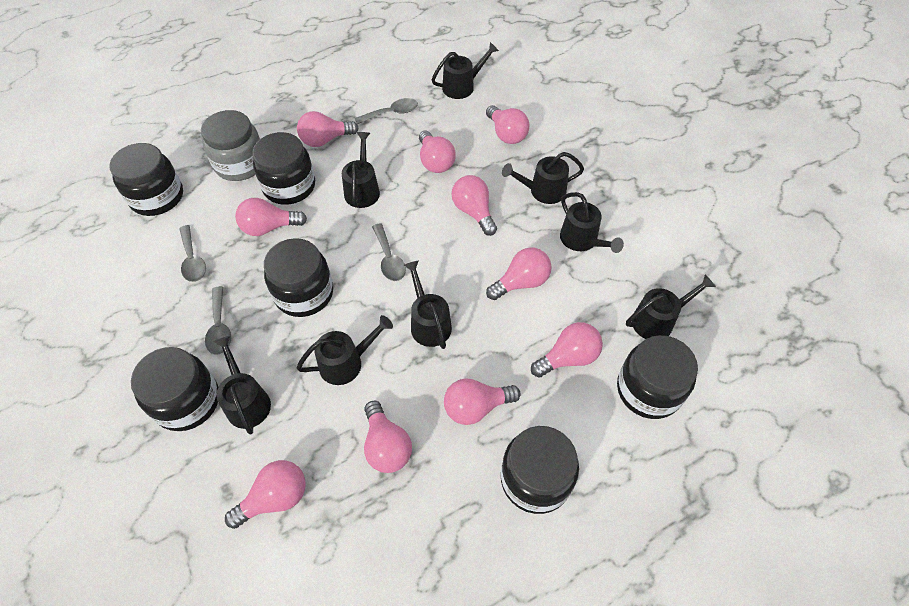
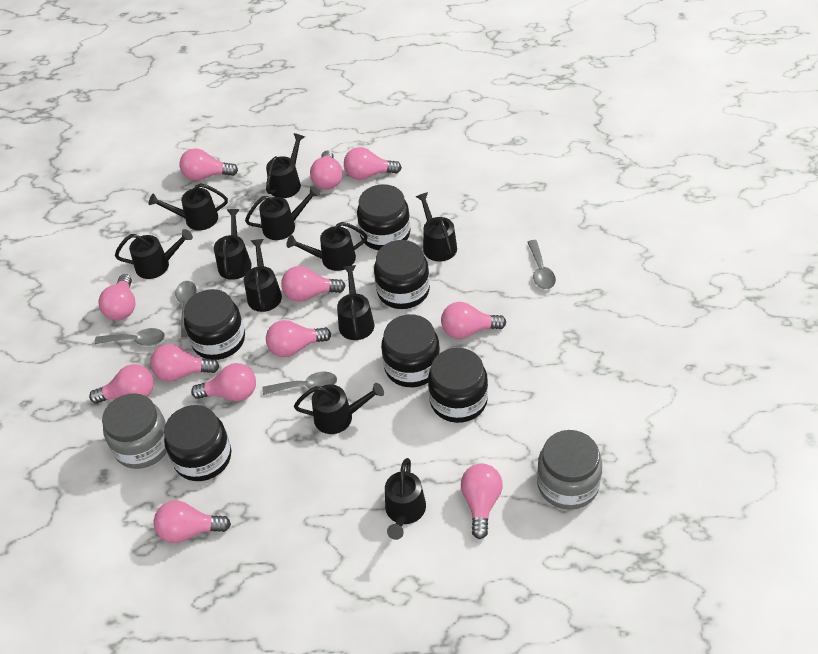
black watering can: 8 -> 11
grey jar: 1 -> 2
pink light bulb: 10 -> 12

